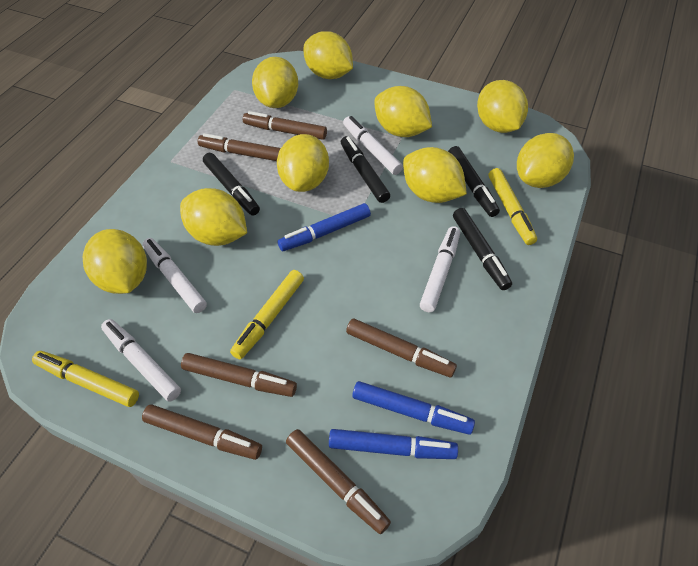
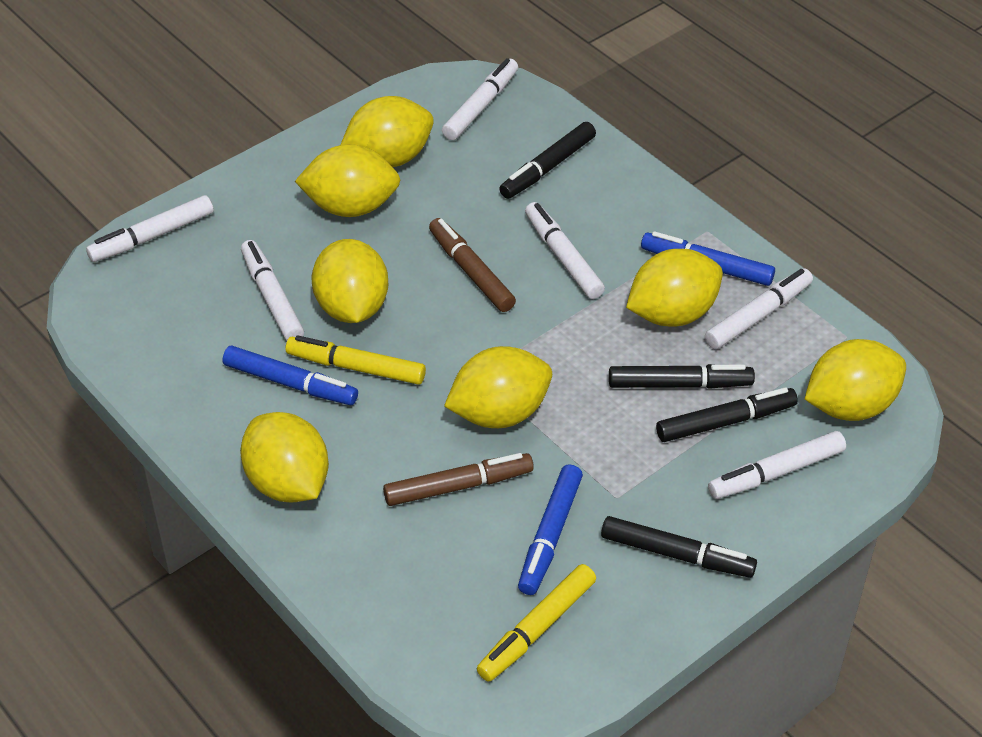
brown marker: 6 -> 2
white marker: 4 -> 6
yellow lemon: 9 -> 7
yellow marker: 3 -> 2

